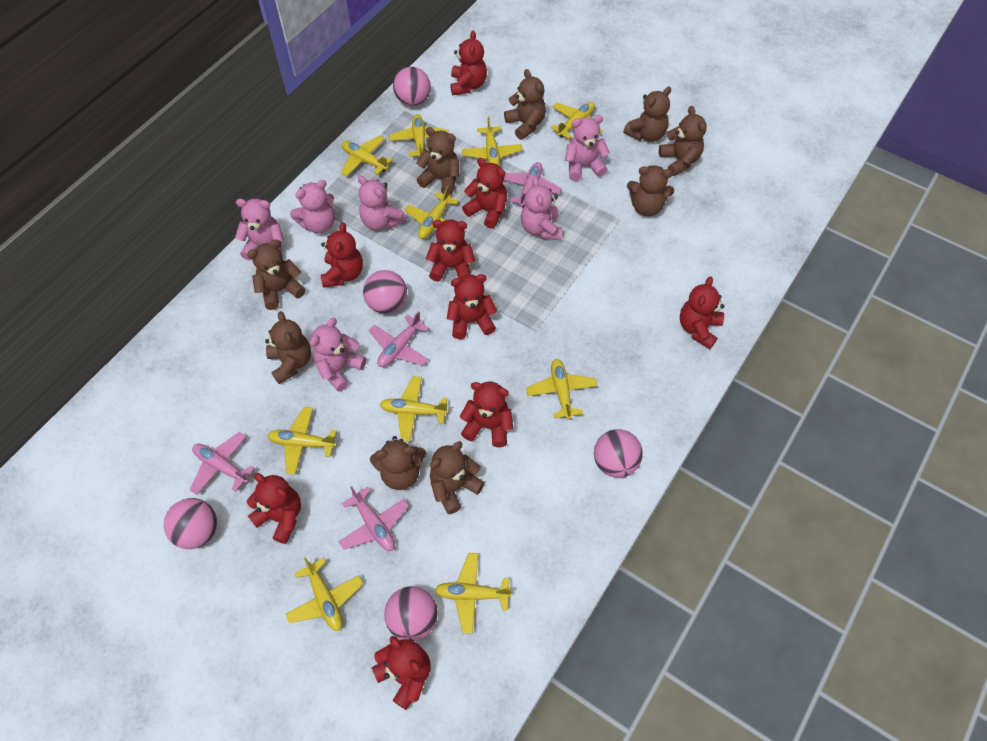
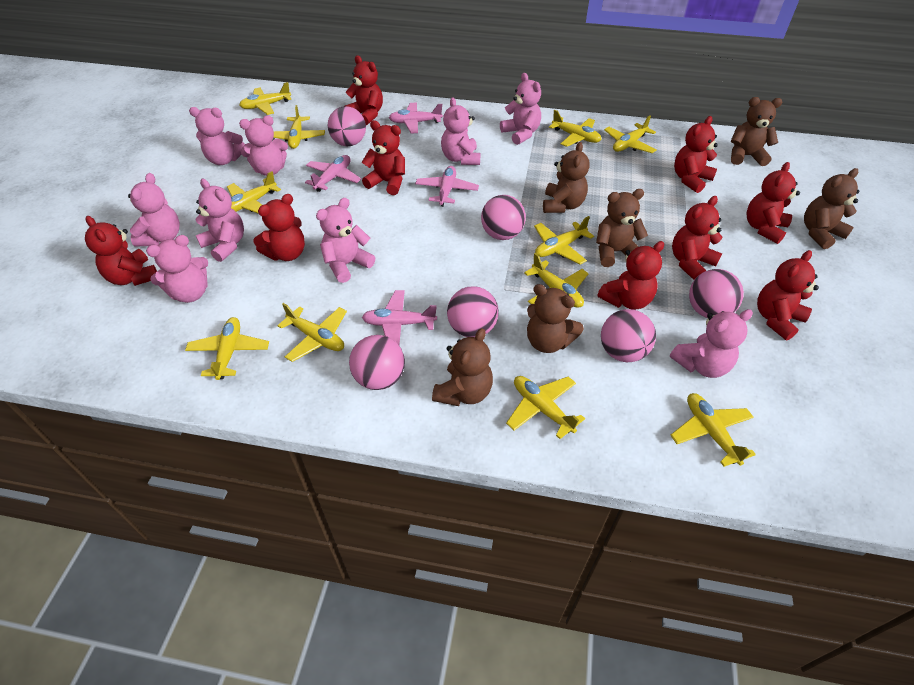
brown teddy bear: 9 -> 6
pink ball: 5 -> 6
pink teddy bear: 6 -> 9
yellow plane: 10 -> 11

